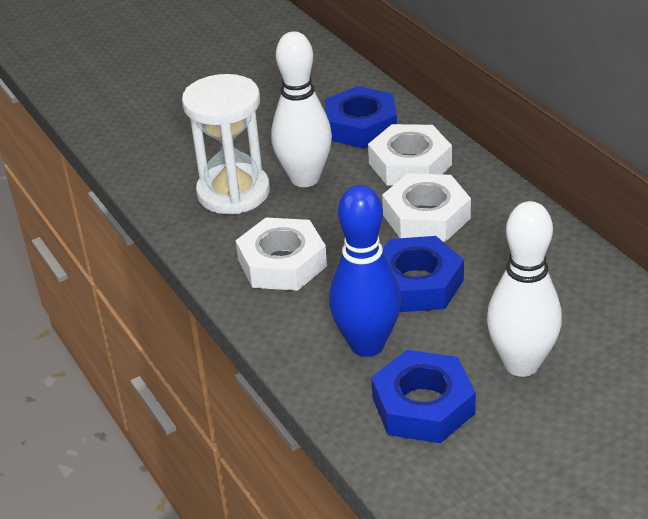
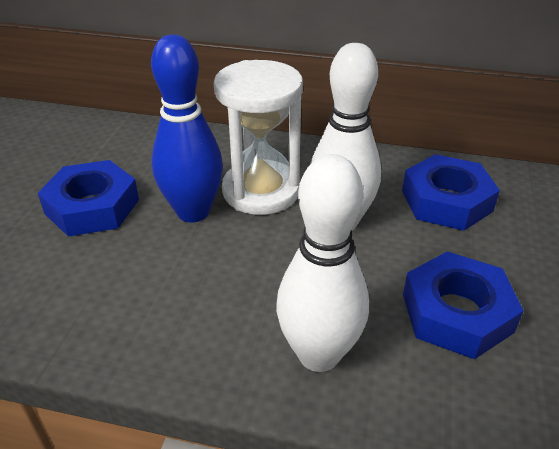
white nut: 3 -> 0

